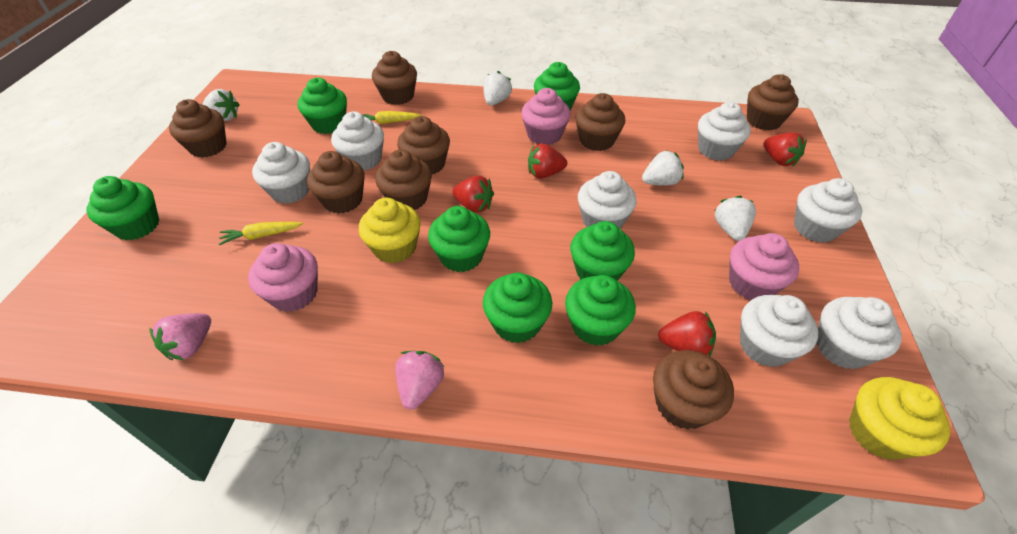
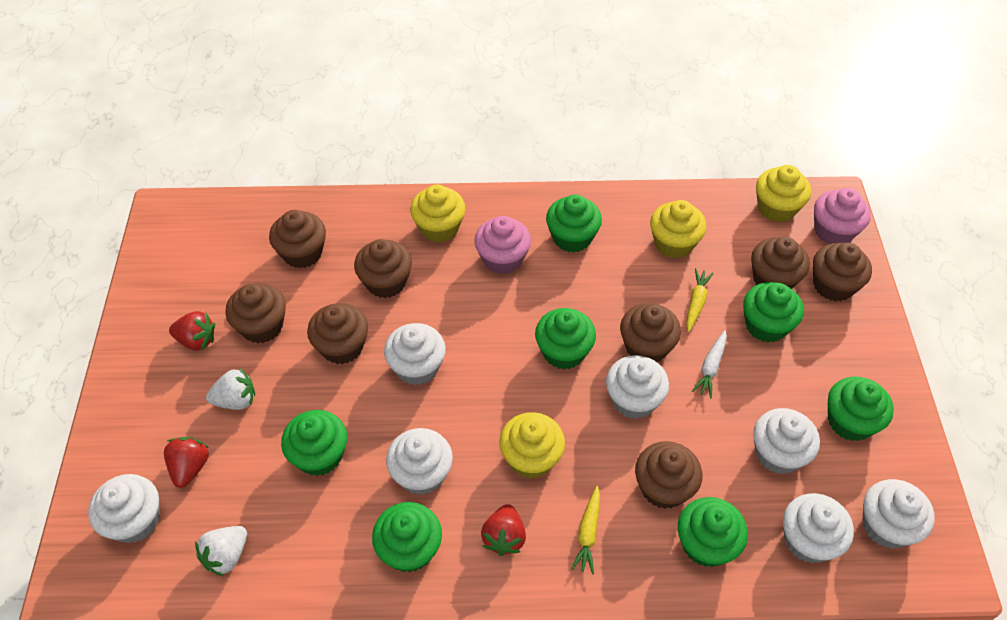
pink cupcake: 3 -> 2
pink strawberry: 2 -> 0
red strawberry: 4 -> 3
white carrot: 0 -> 1
white strawberry: 4 -> 2
yellow cupcake: 2 -> 4

